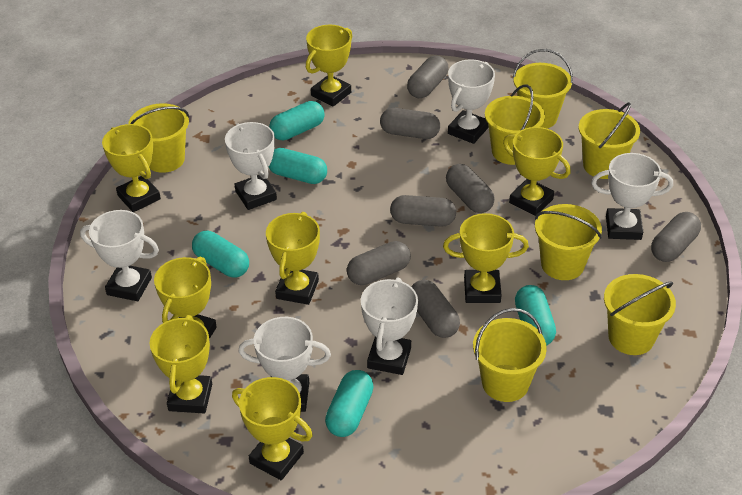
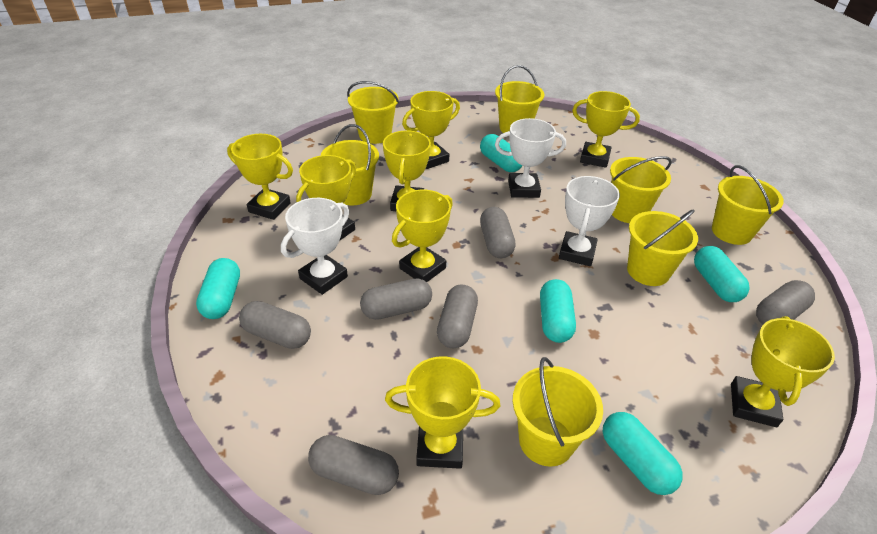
grey capsule: 7 -> 6
white trophy: 6 -> 3

